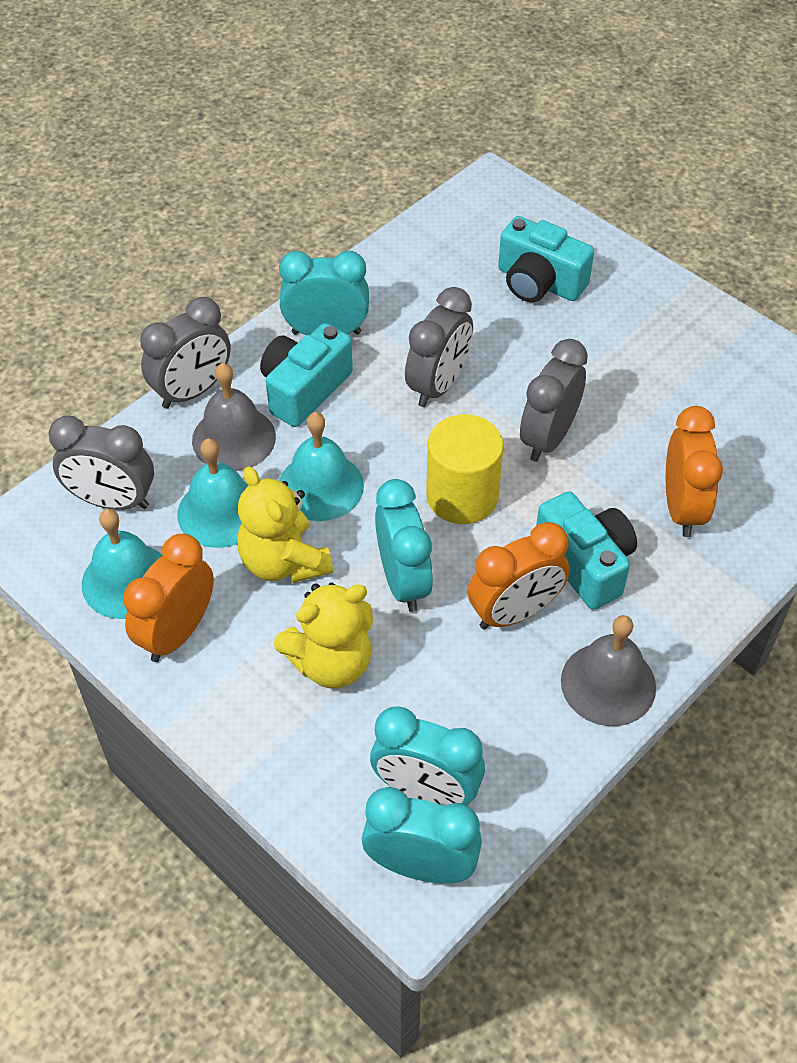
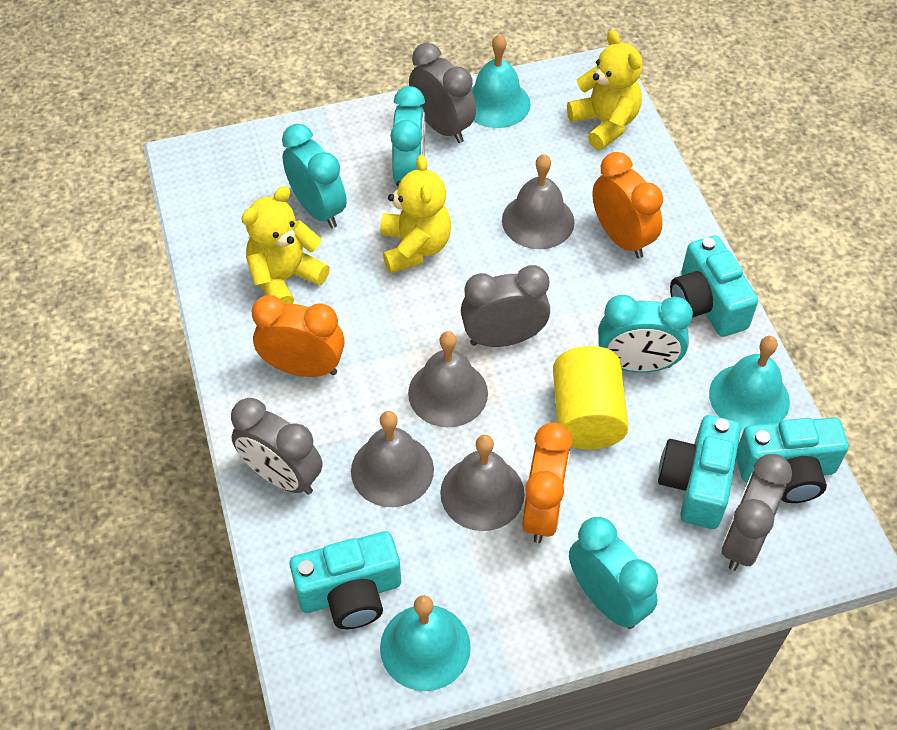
grey bell: 2 -> 4
turquoise camera: 3 -> 4
yellow teddy bear: 2 -> 3

